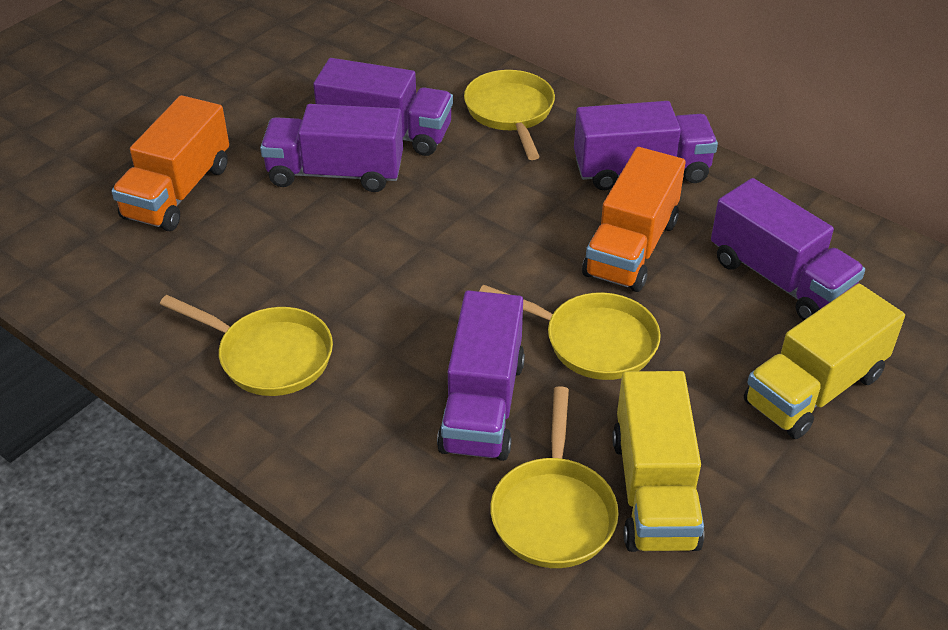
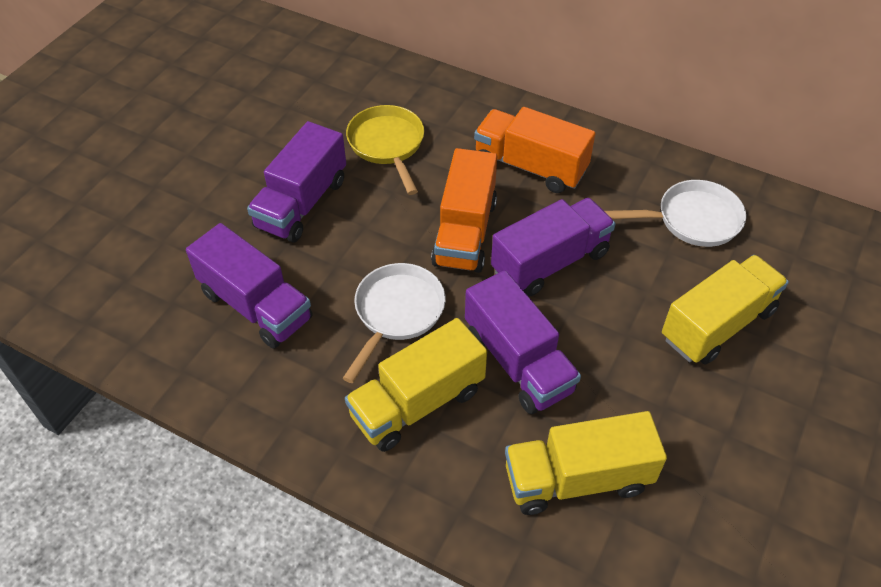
purple truck: 5 -> 4
white pan: 0 -> 2
yellow pan: 4 -> 1
yellow truck: 2 -> 3

